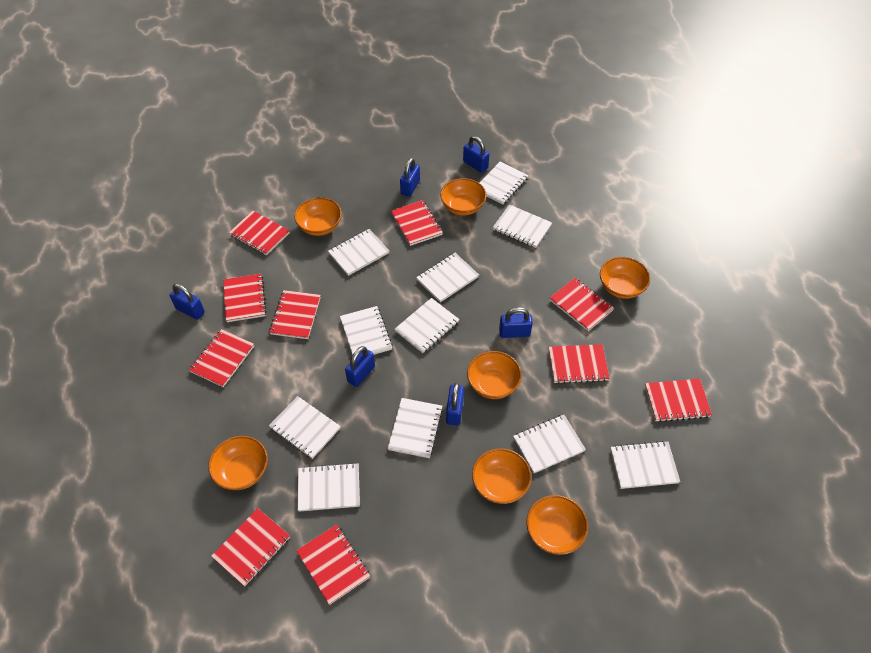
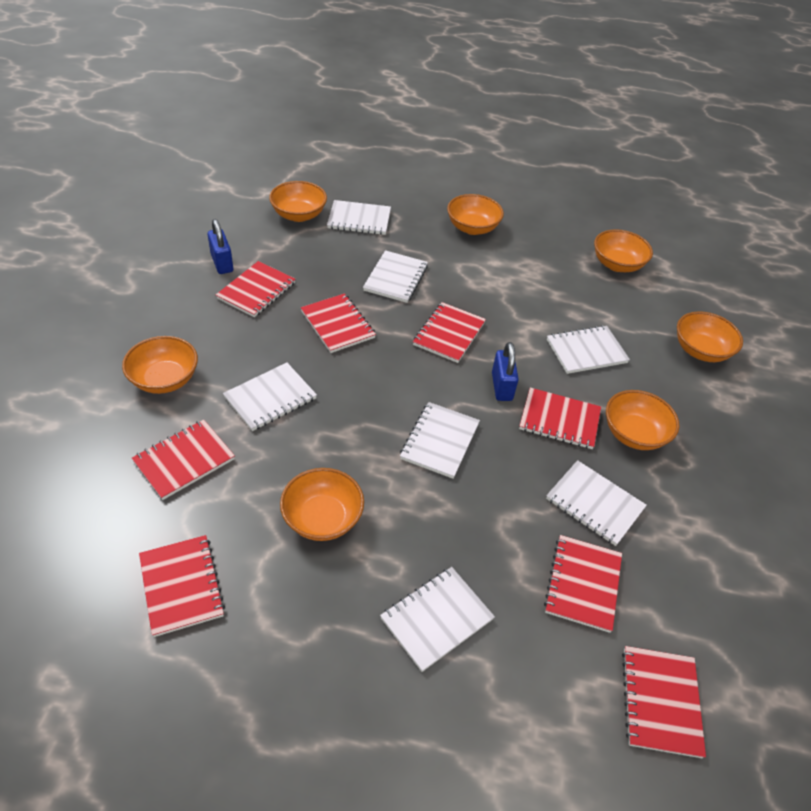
blue padlock: 6 -> 2
red notebook: 10 -> 8
white notebook: 11 -> 7

